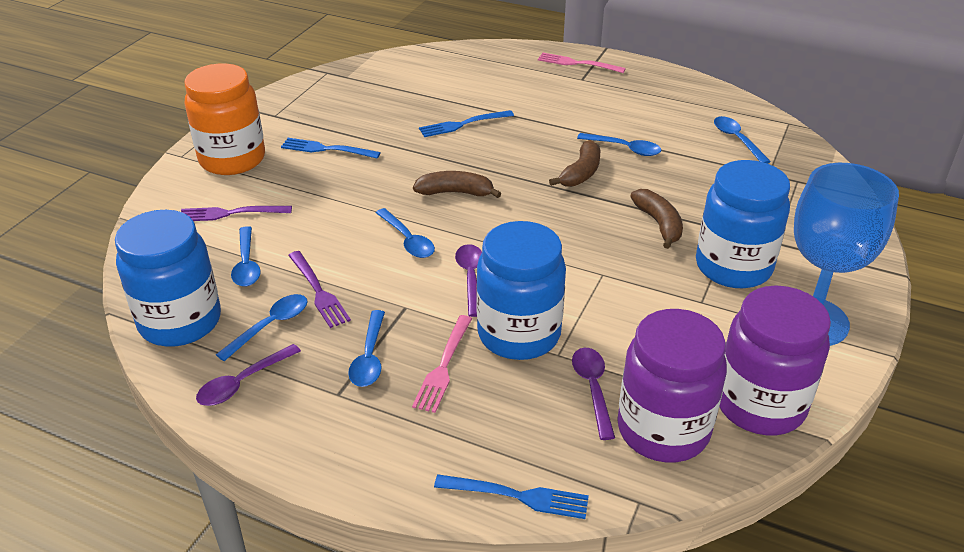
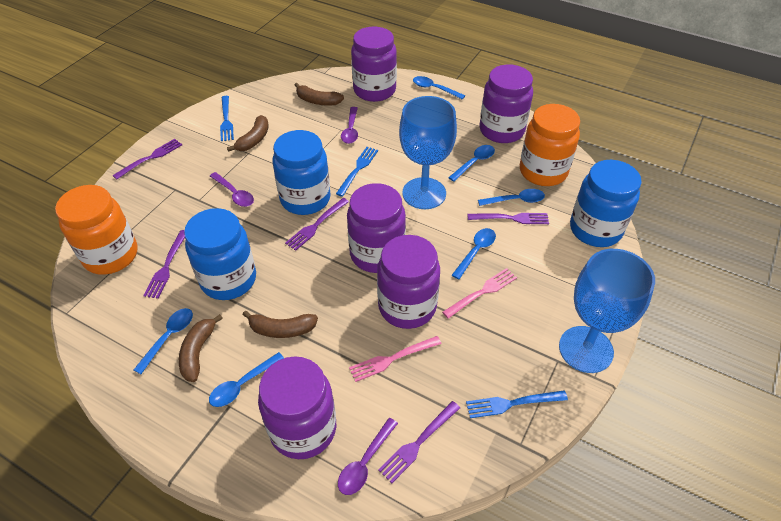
blue goblet: 1 -> 2
brown banana: 3 -> 4
orange jar: 1 -> 2
purple fork: 2 -> 5
purple jar: 2 -> 5

